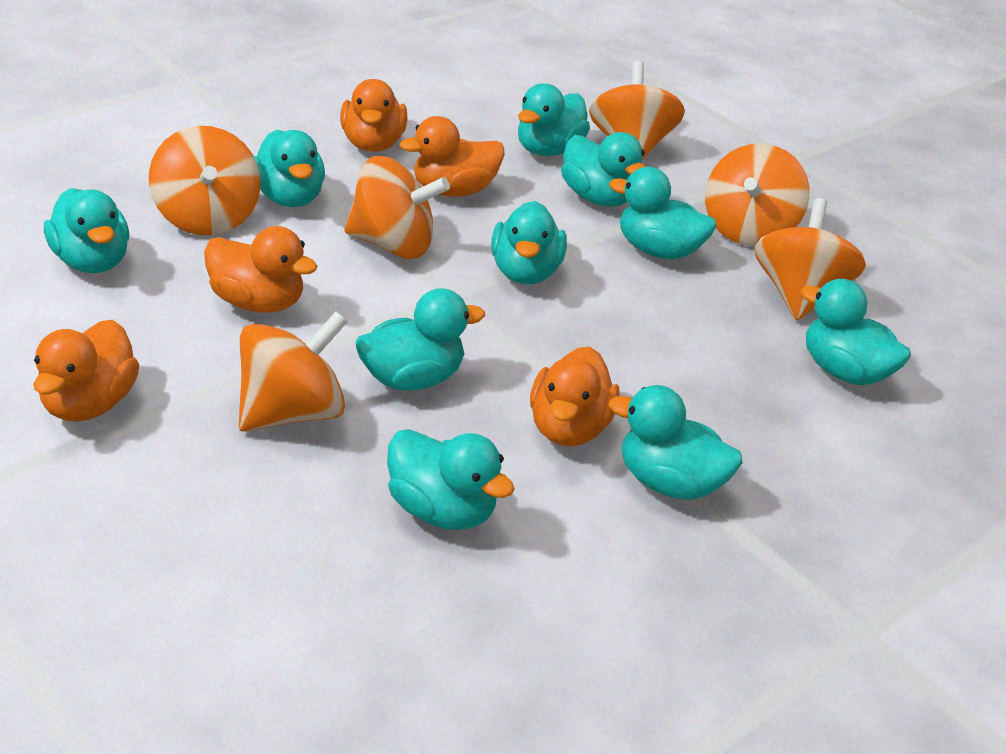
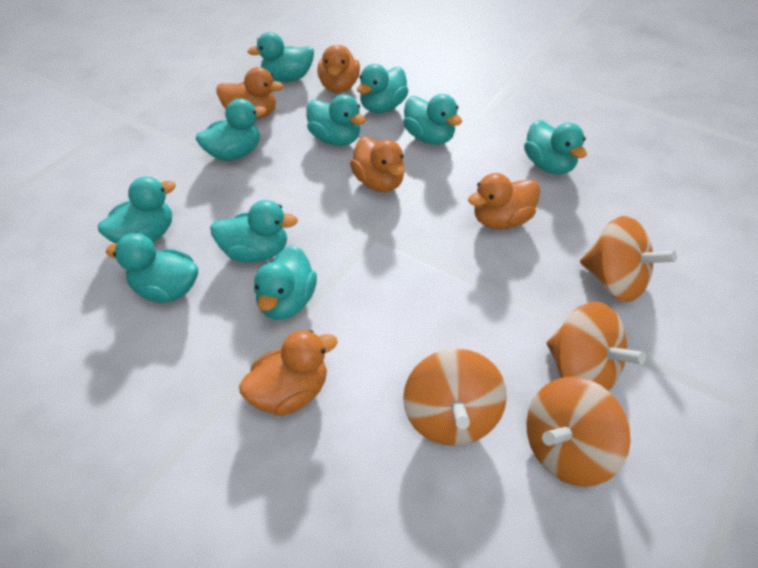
orange spinning top: 6 -> 4

